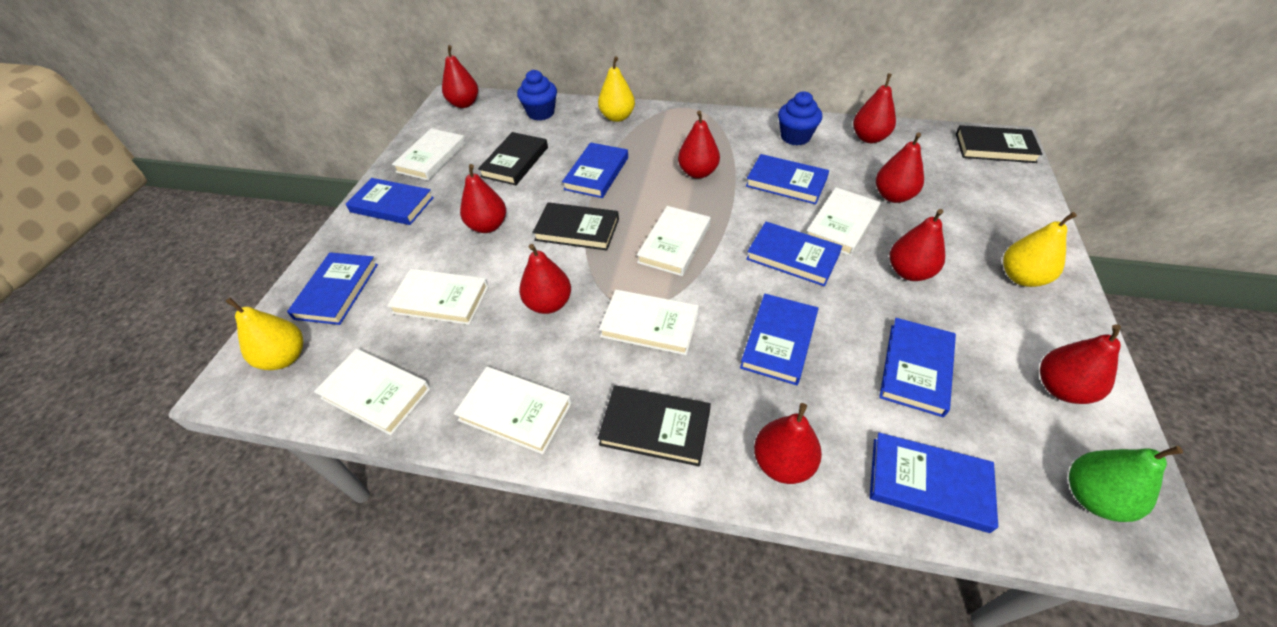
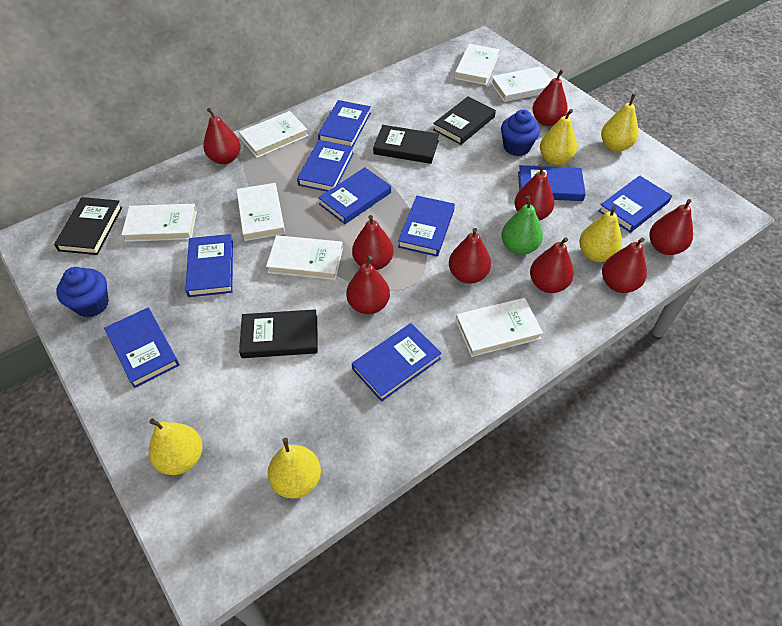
blue book: 8 -> 9
yellow pear: 3 -> 5

